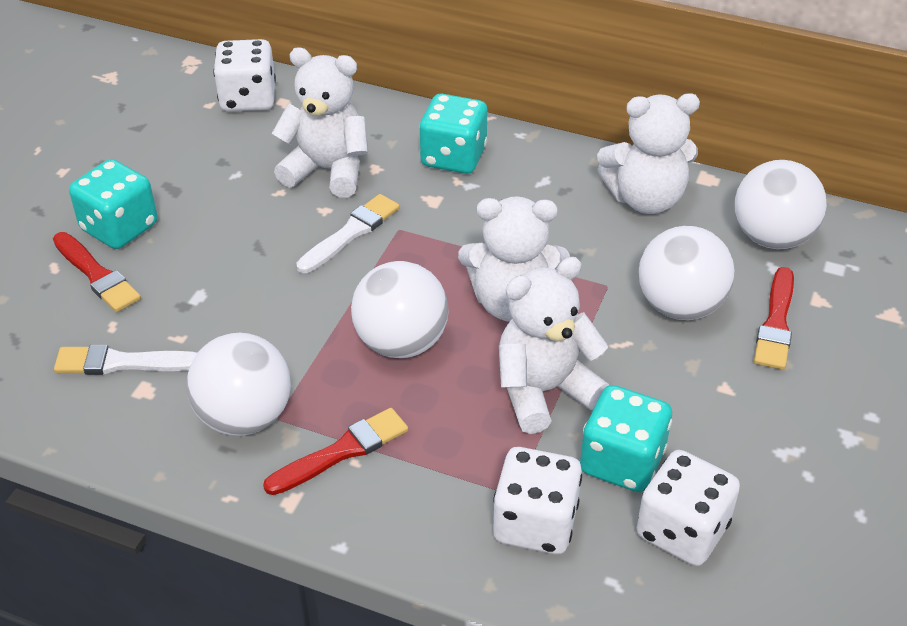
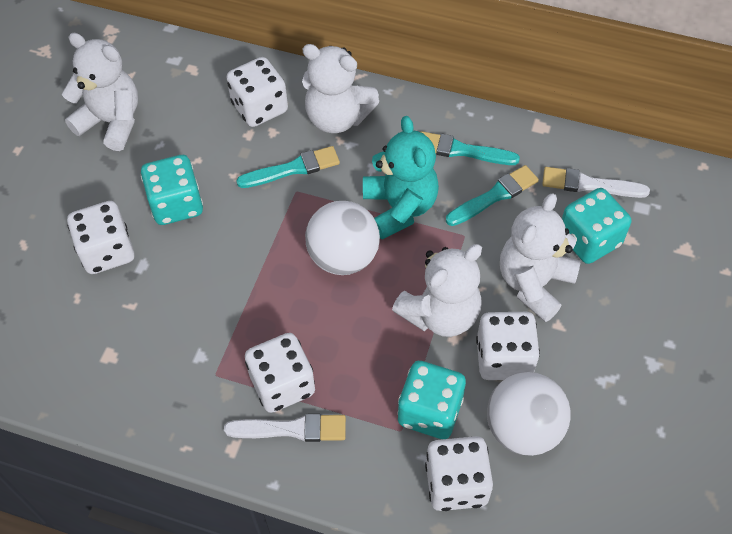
red brush: 3 -> 0
turquoise brush: 0 -> 3
turquoise teddy bear: 0 -> 1
white ball: 4 -> 2
white dice: 3 -> 5

